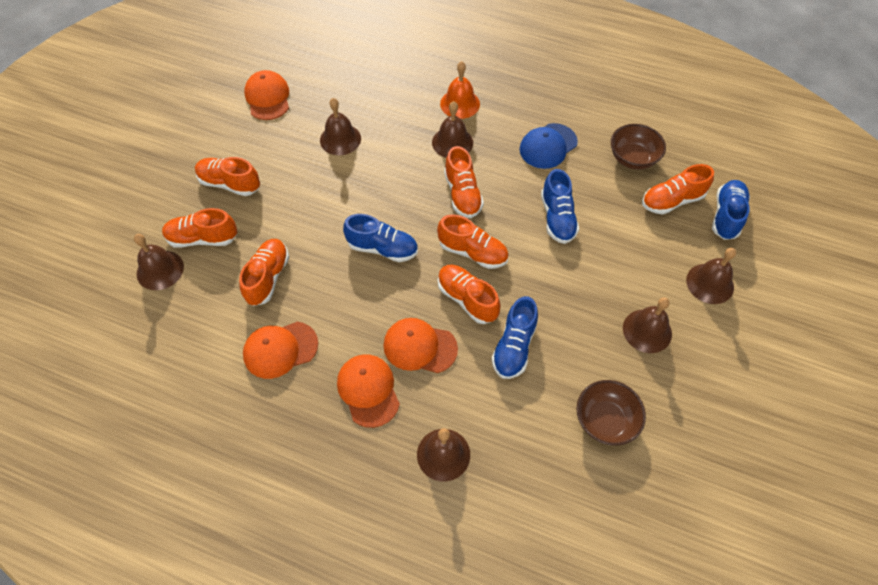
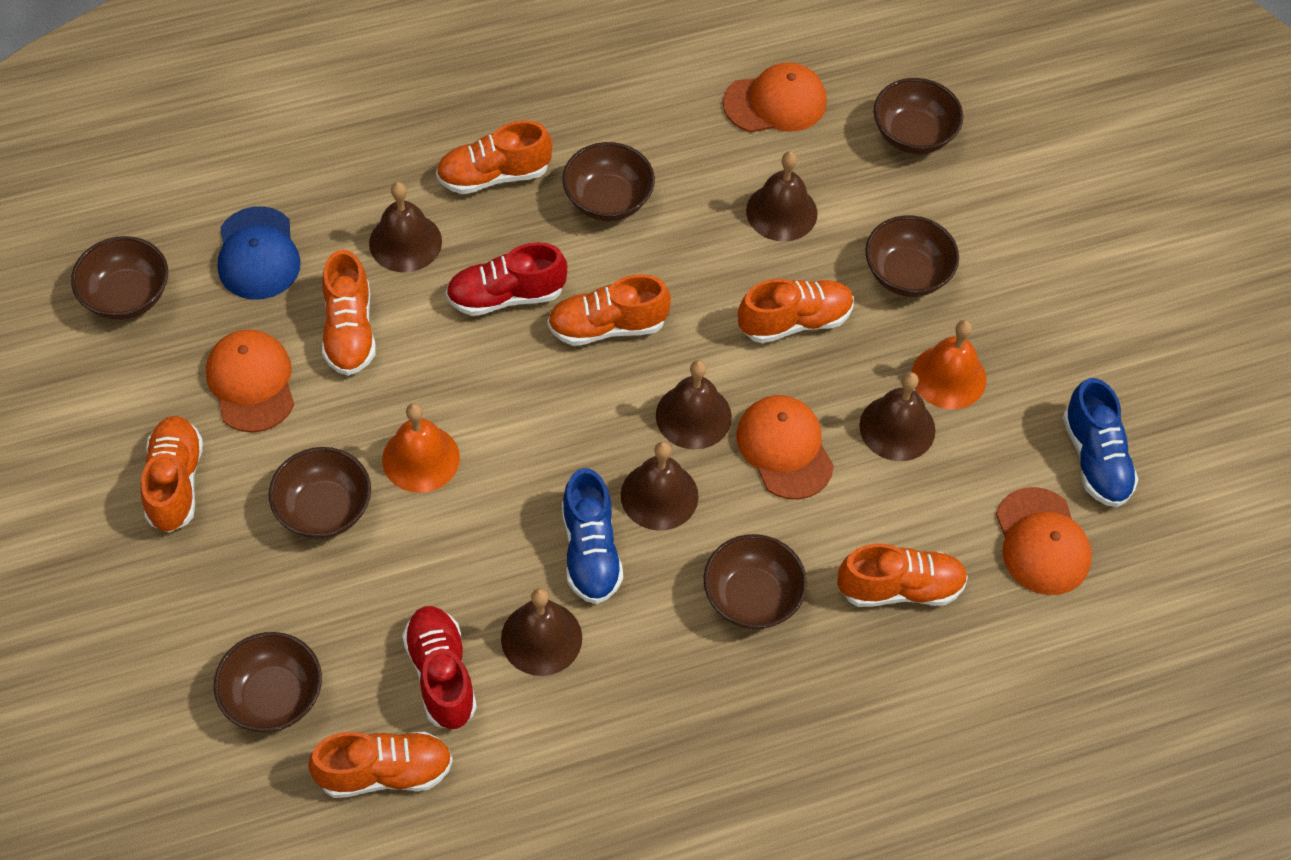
blue shoe: 4 -> 2
brown bowl: 2 -> 7
orange bell: 1 -> 2
red shoe: 0 -> 2

